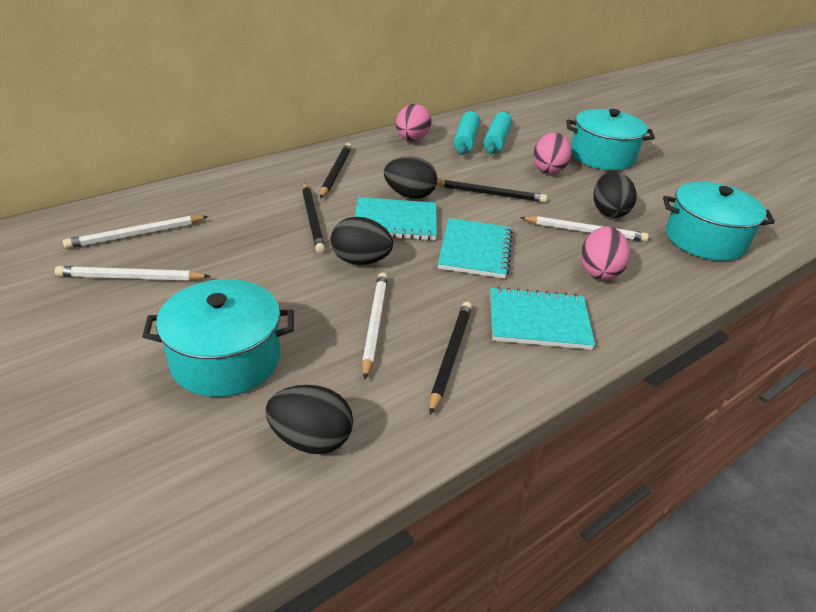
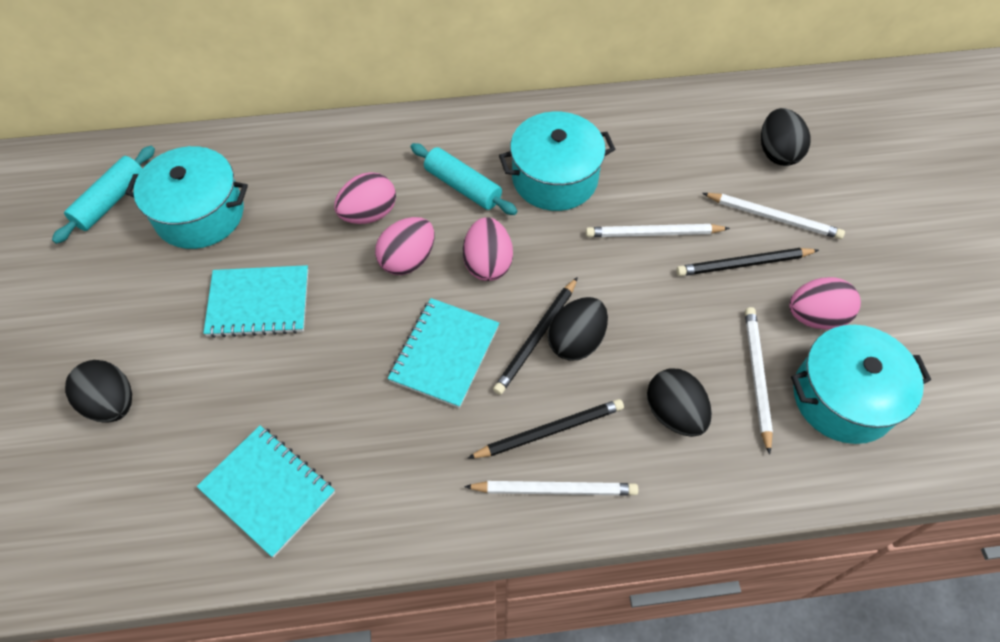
black pencil: 4 -> 3
pink egg: 3 -> 4

